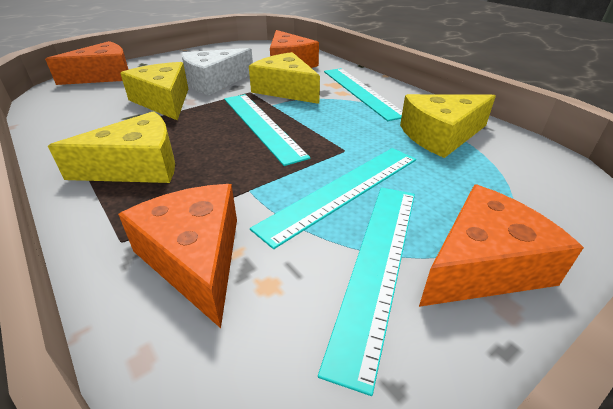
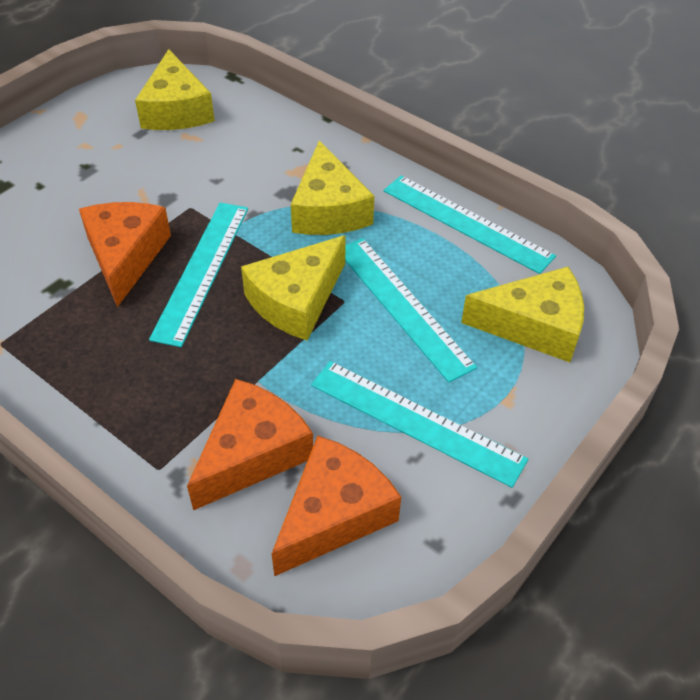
orange cheese: 4 -> 3
white cheese: 1 -> 0

